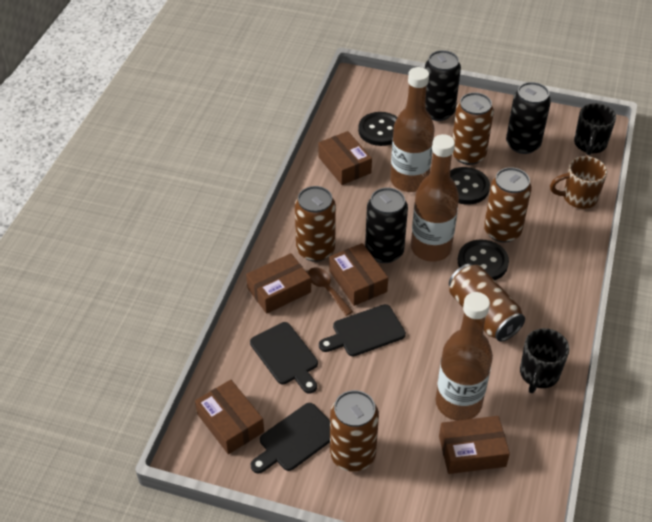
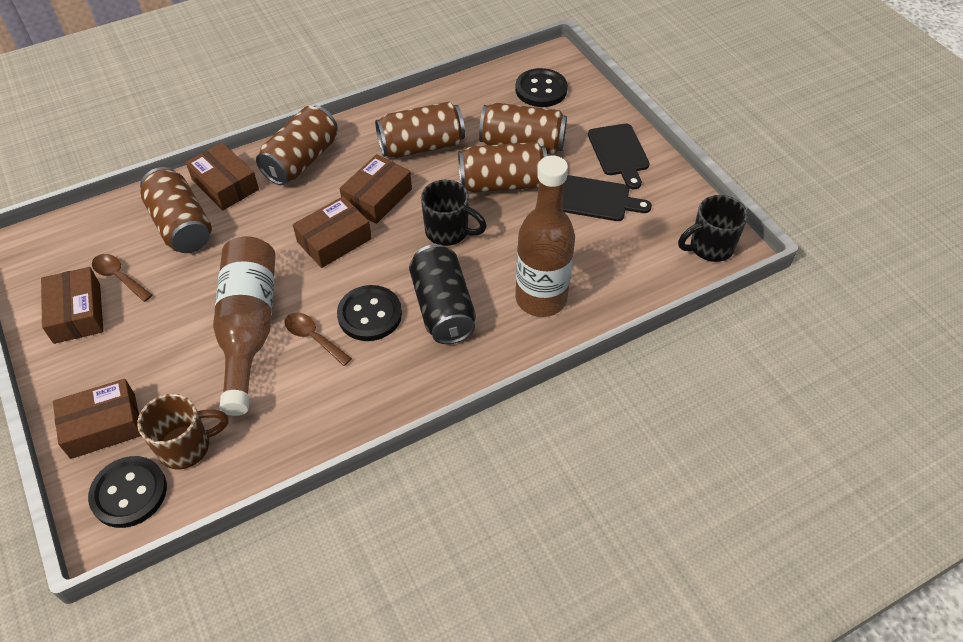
black can: 3 -> 1
black cutting board: 3 -> 2
brown bottle: 3 -> 2
brown spoon: 1 -> 2

